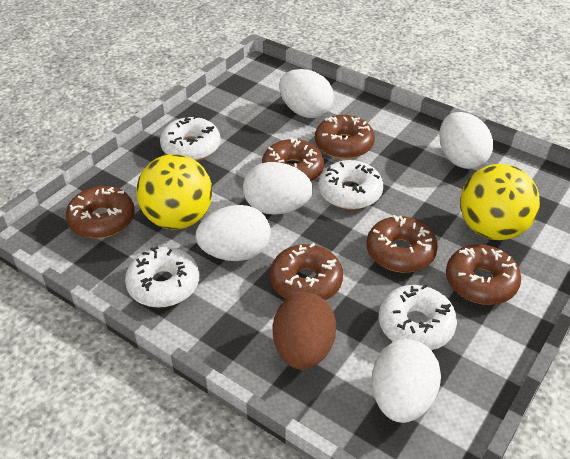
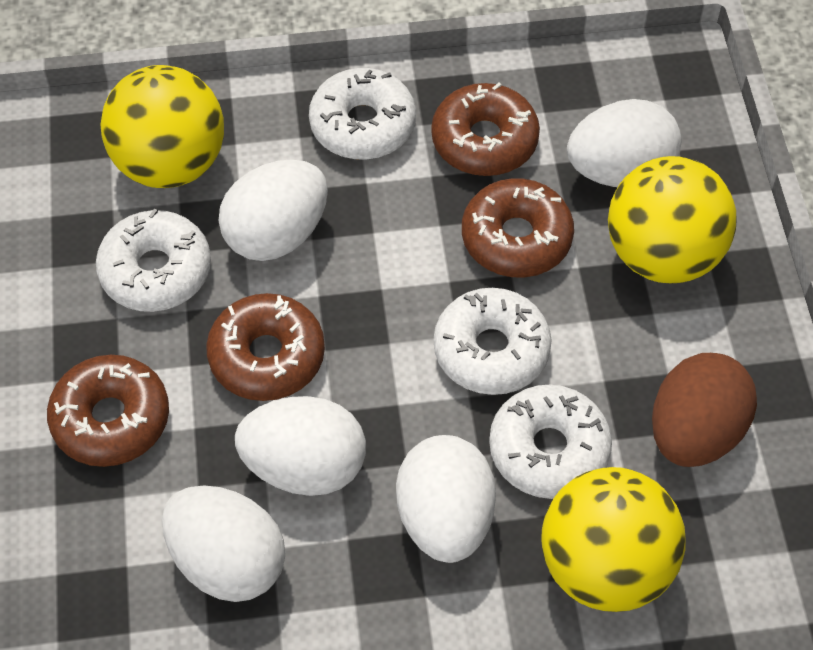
brown donut: 6 -> 4
yellow ball: 2 -> 3

